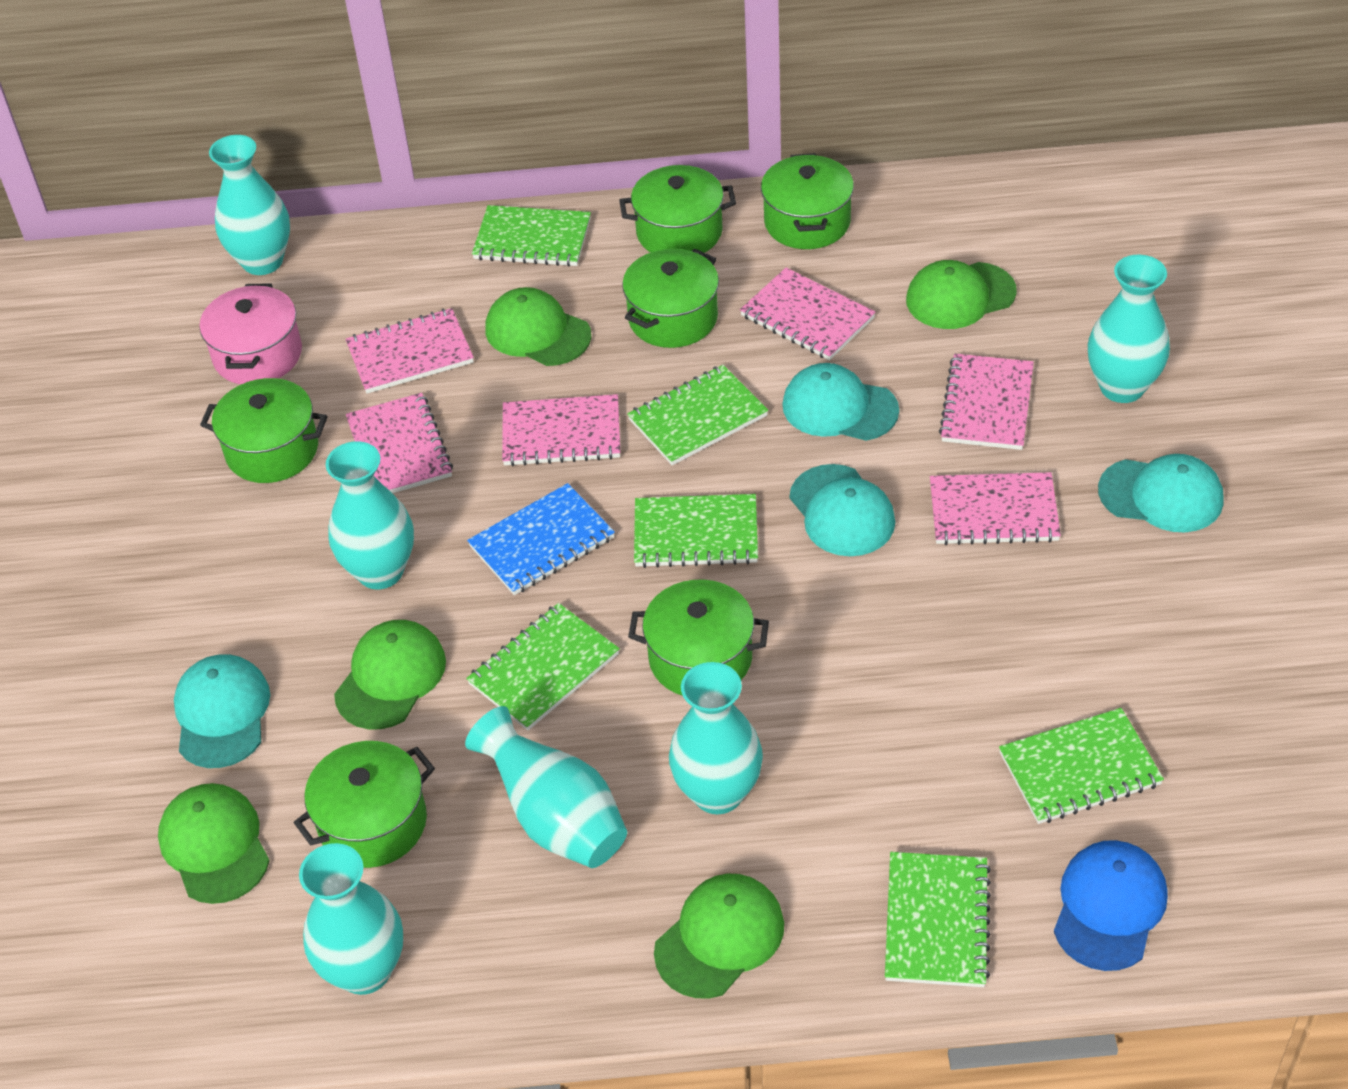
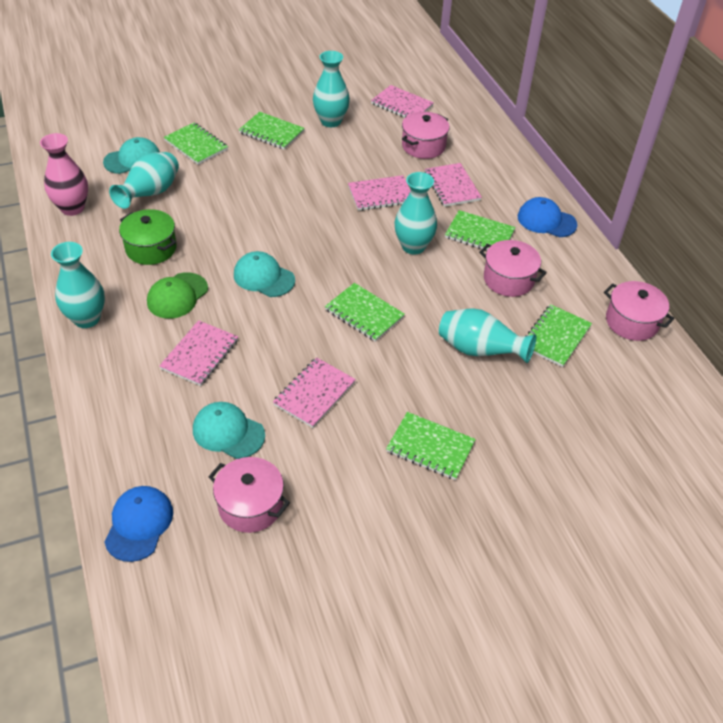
blue cap: 1 -> 2
blue notebook: 1 -> 0
green cap: 5 -> 1
green pot: 6 -> 1
pink notebook: 6 -> 5
pink pot: 1 -> 4
pink vase: 0 -> 1
turquoise cap: 4 -> 3
turquoise vase: 6 -> 5

